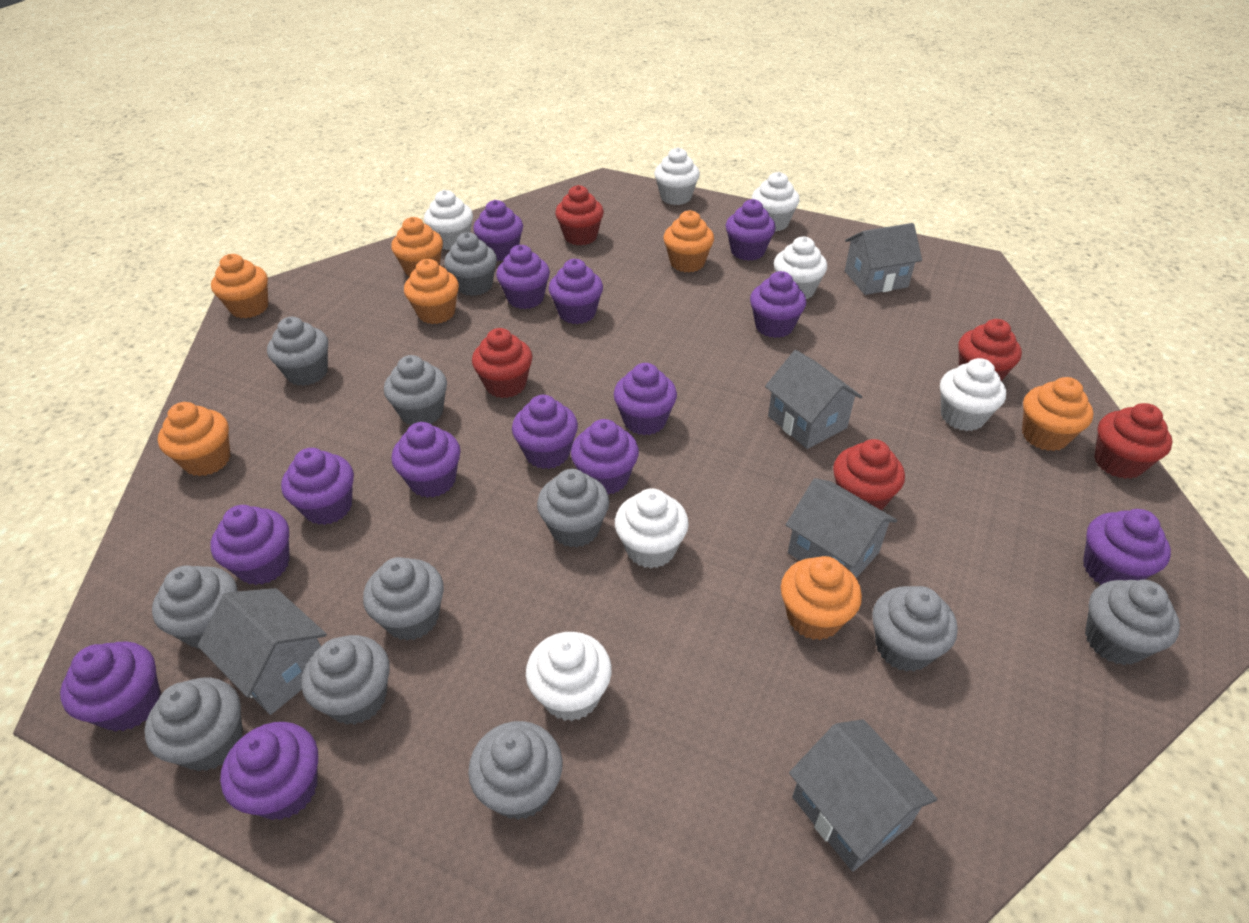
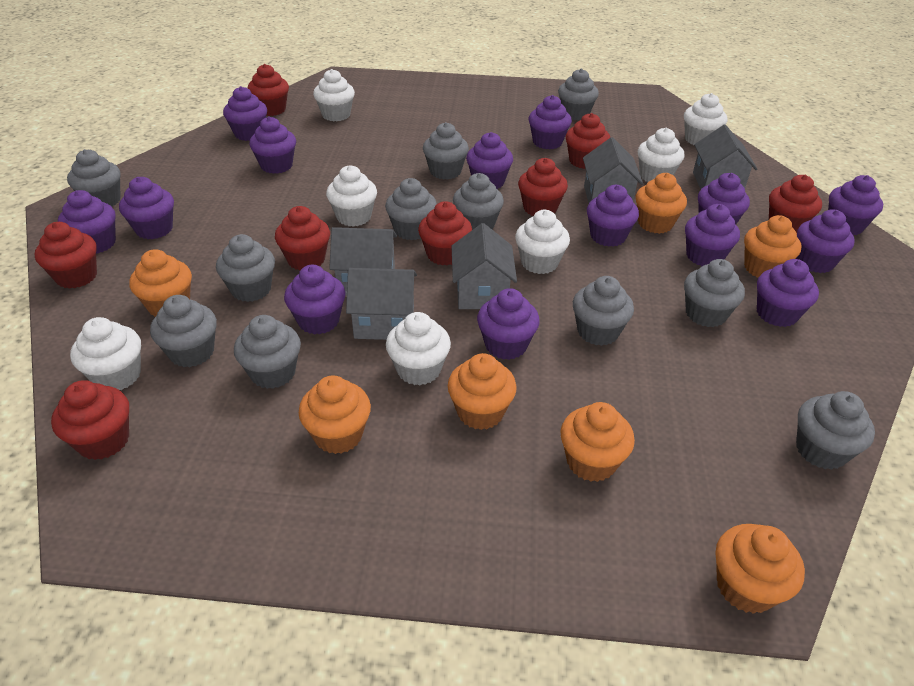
red cupcake: 5 -> 8

